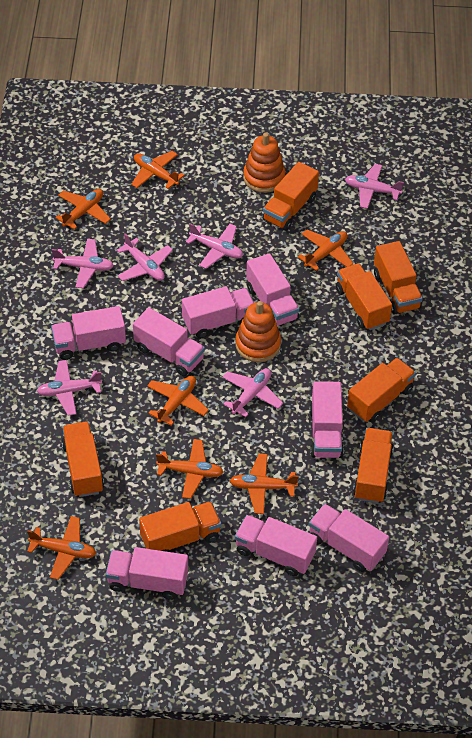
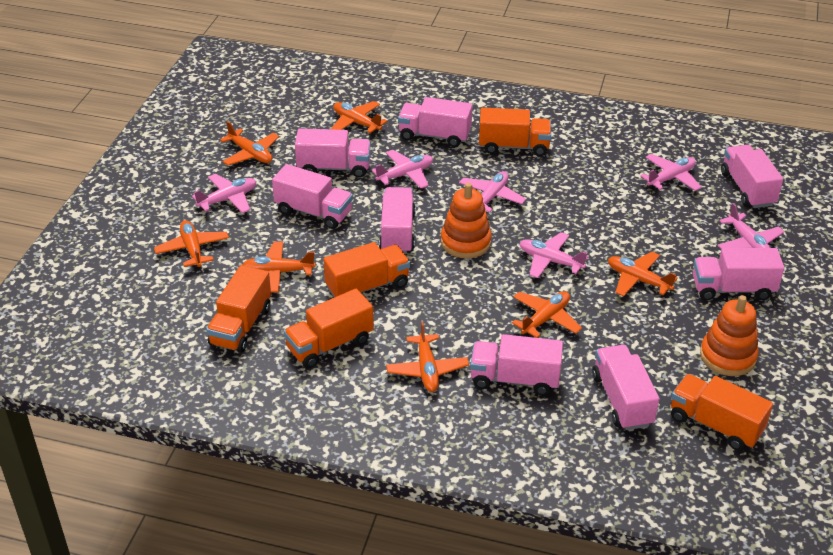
orange truck: 7 -> 5

